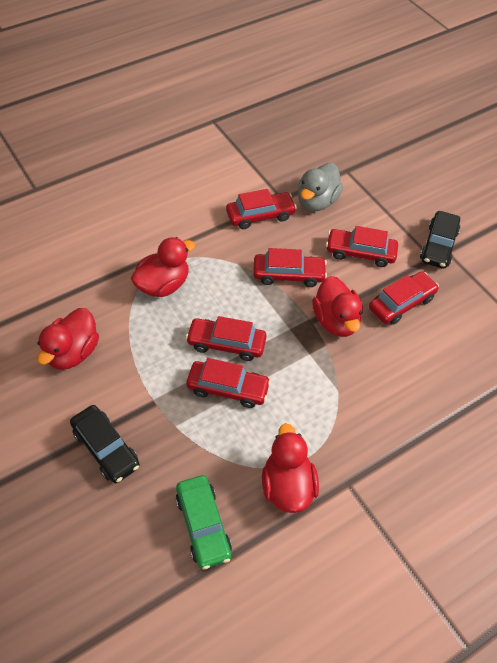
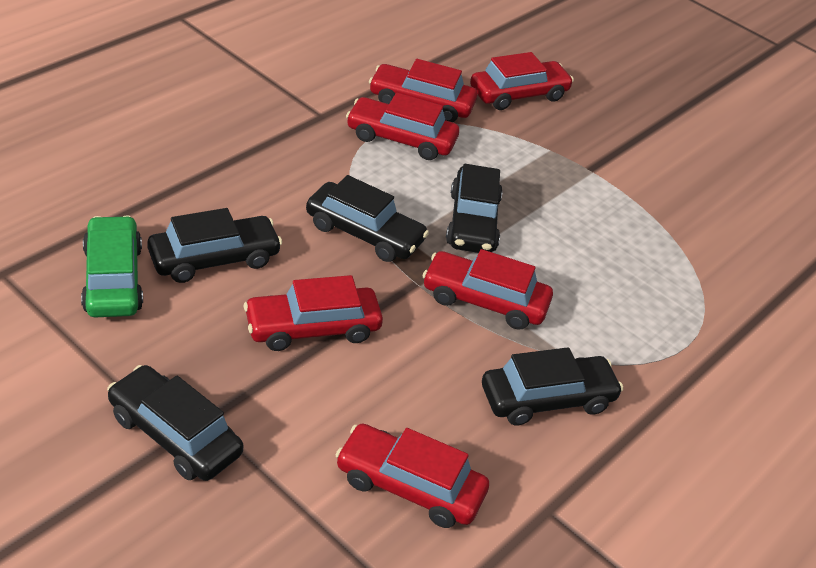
black car: 2 -> 5
grey duck: 1 -> 0
red duck: 4 -> 0

